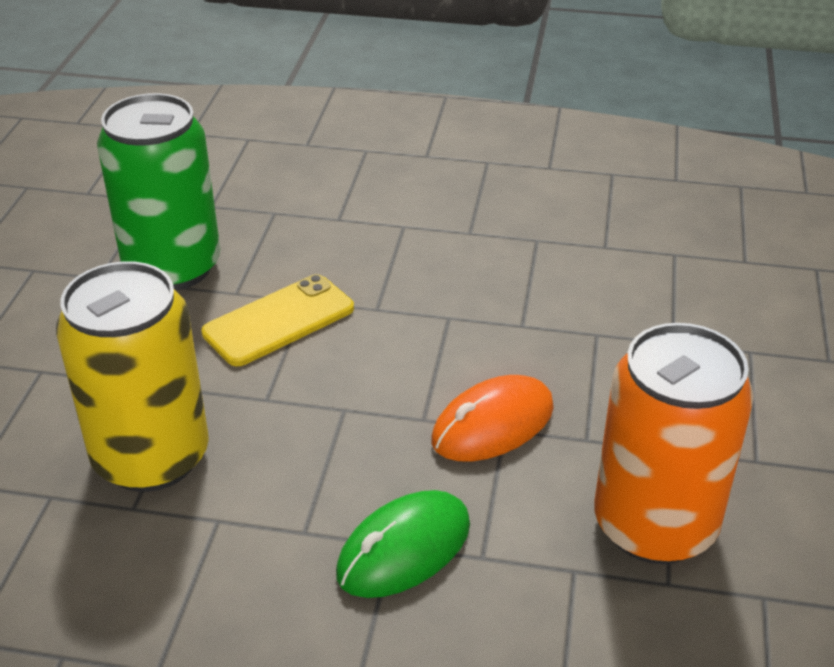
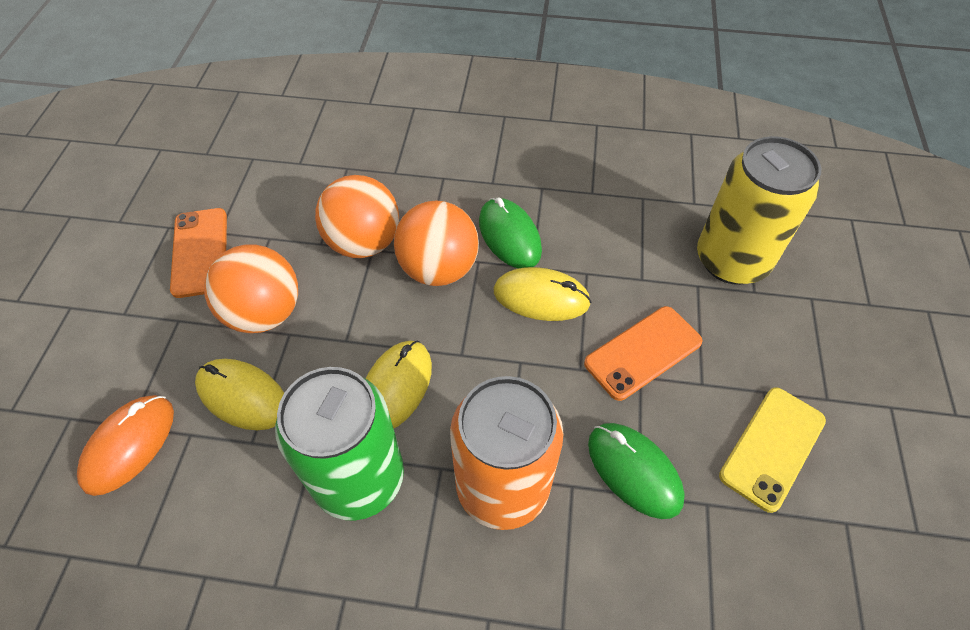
green mouse: 1 -> 2
orange ball: 0 -> 3
orange phone: 0 -> 2
yellow mouse: 0 -> 3

